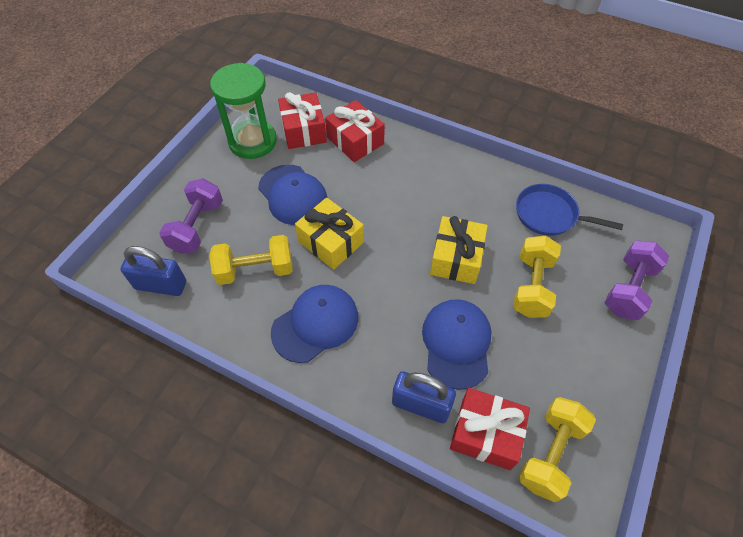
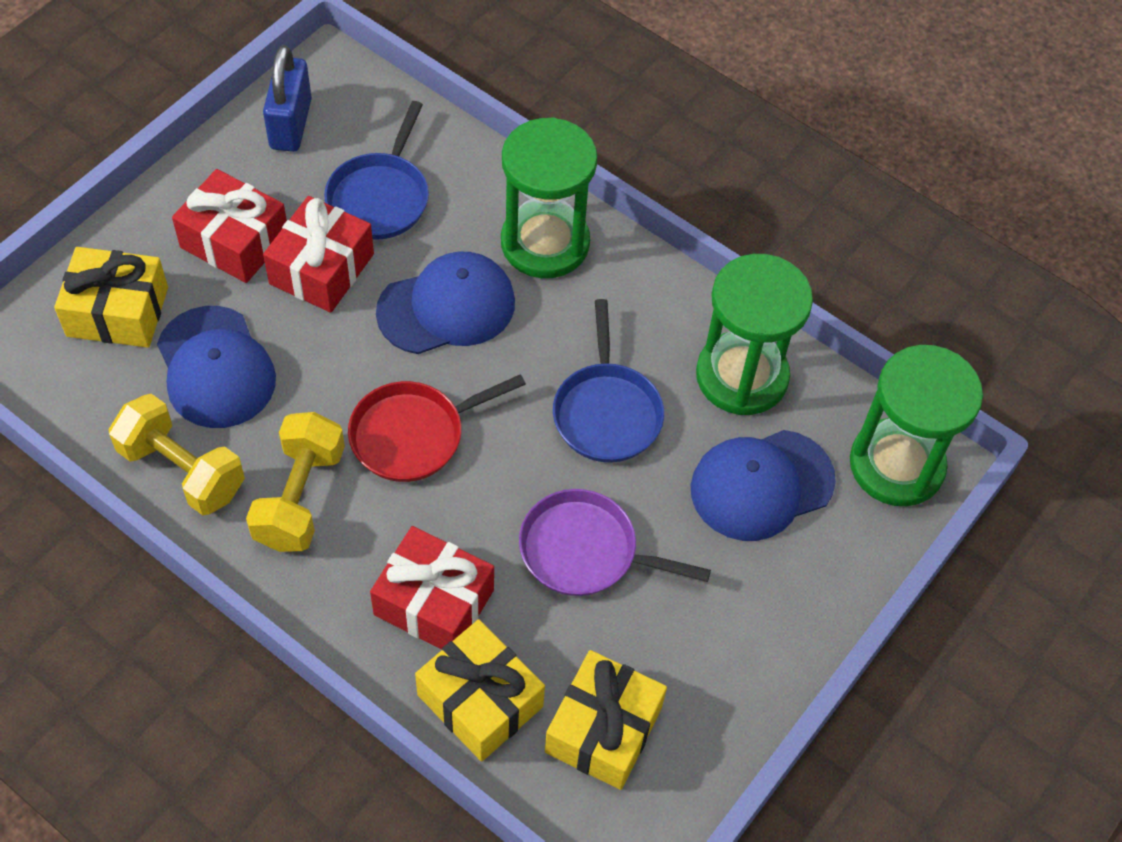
blue padlock: 2 -> 1
blue pan: 1 -> 2
green hourglass: 1 -> 3
purple dumbbell: 2 -> 0
purple pan: 0 -> 1
red pan: 0 -> 1
yellow dumbbell: 3 -> 2
yellow gift: 2 -> 3

